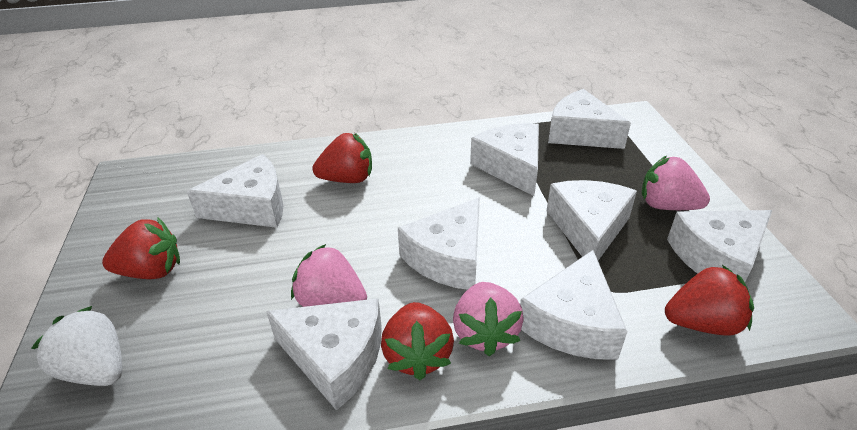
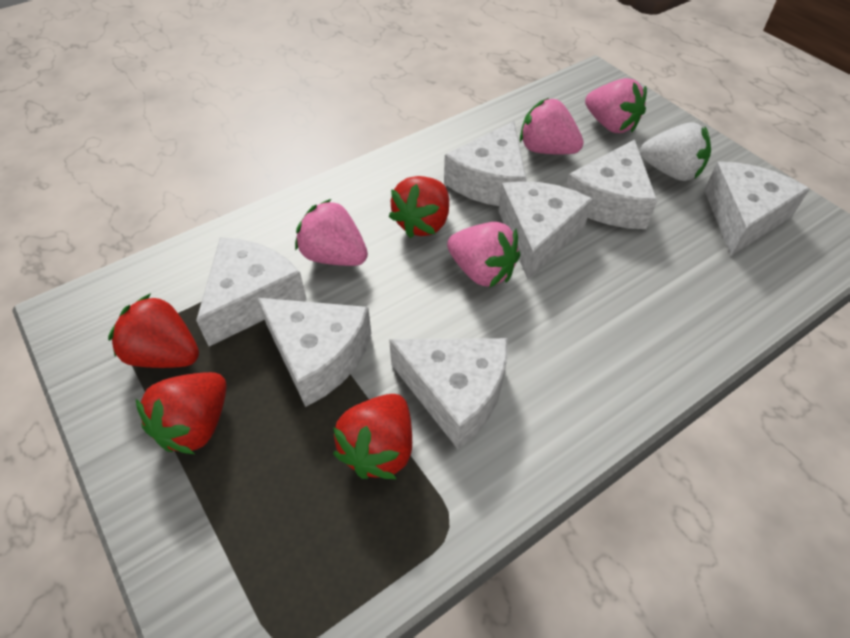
pink strawberry: 3 -> 4
white cheese: 8 -> 7

